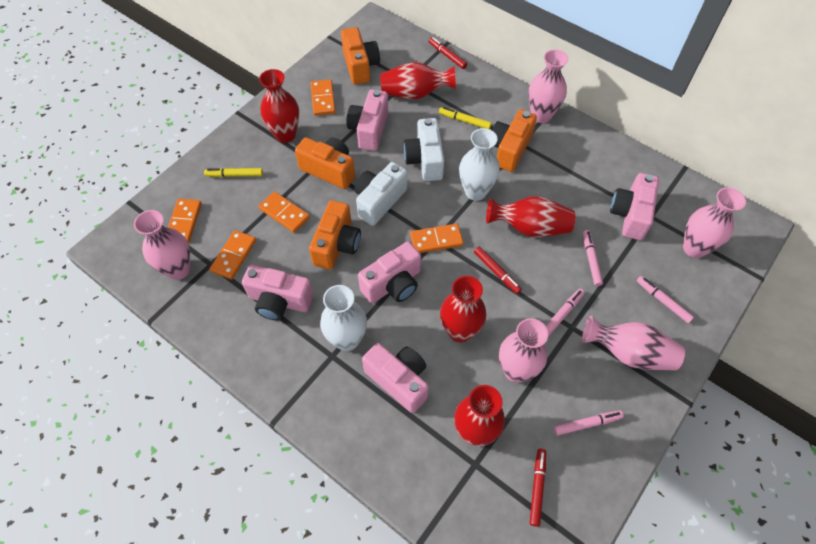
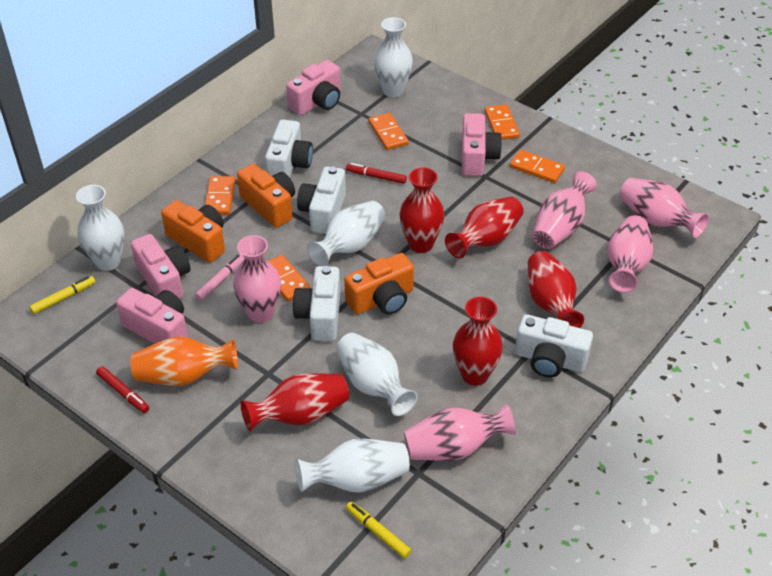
orange camera: 4 -> 3
orange vase: 0 -> 1
pink camera: 5 -> 4
pink marker: 4 -> 1
red marker: 3 -> 2
white camera: 2 -> 4
white vase: 2 -> 5

